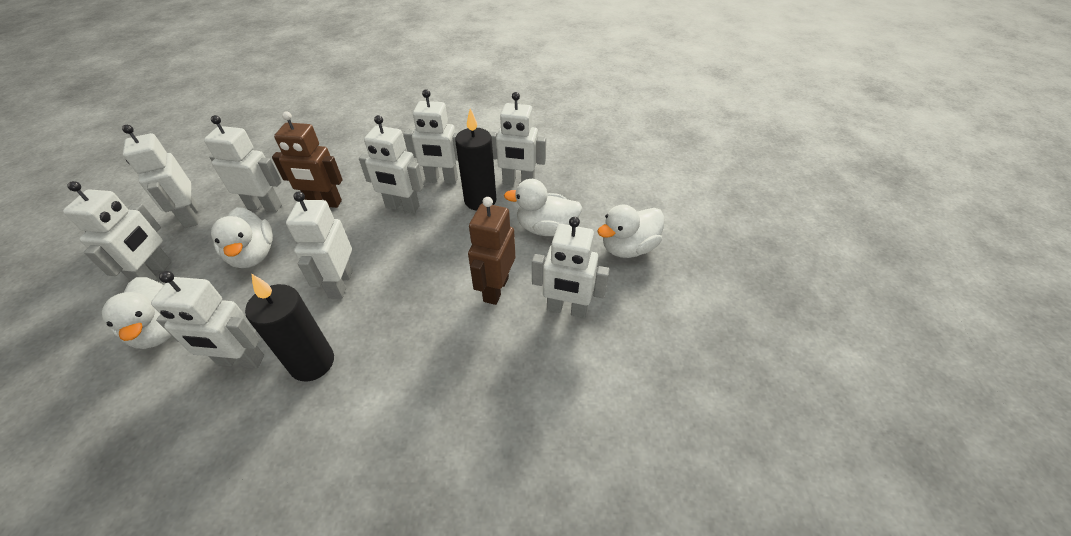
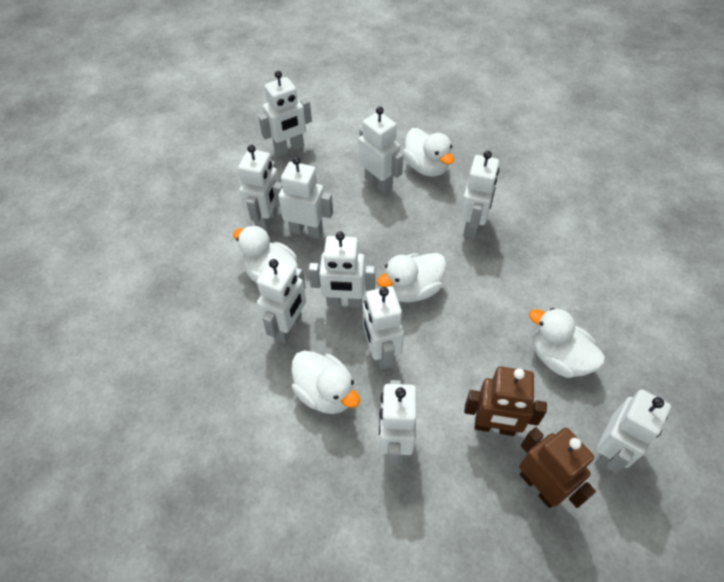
black candle: 2 -> 0
white duck: 4 -> 5
white robot: 9 -> 10

